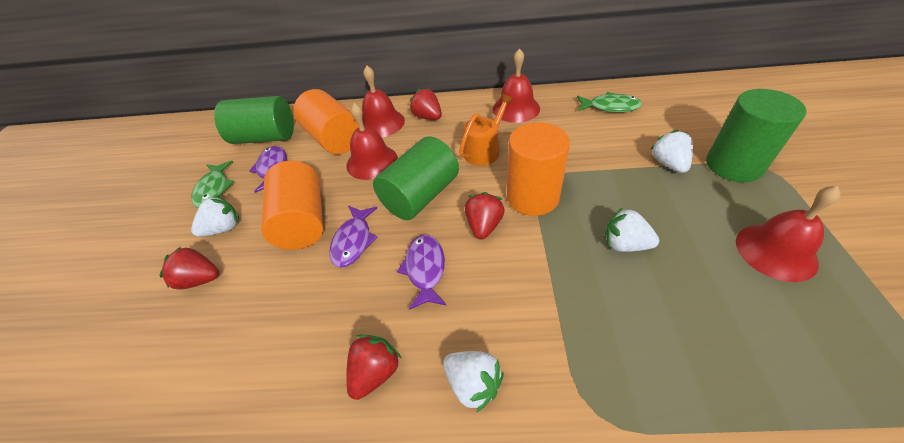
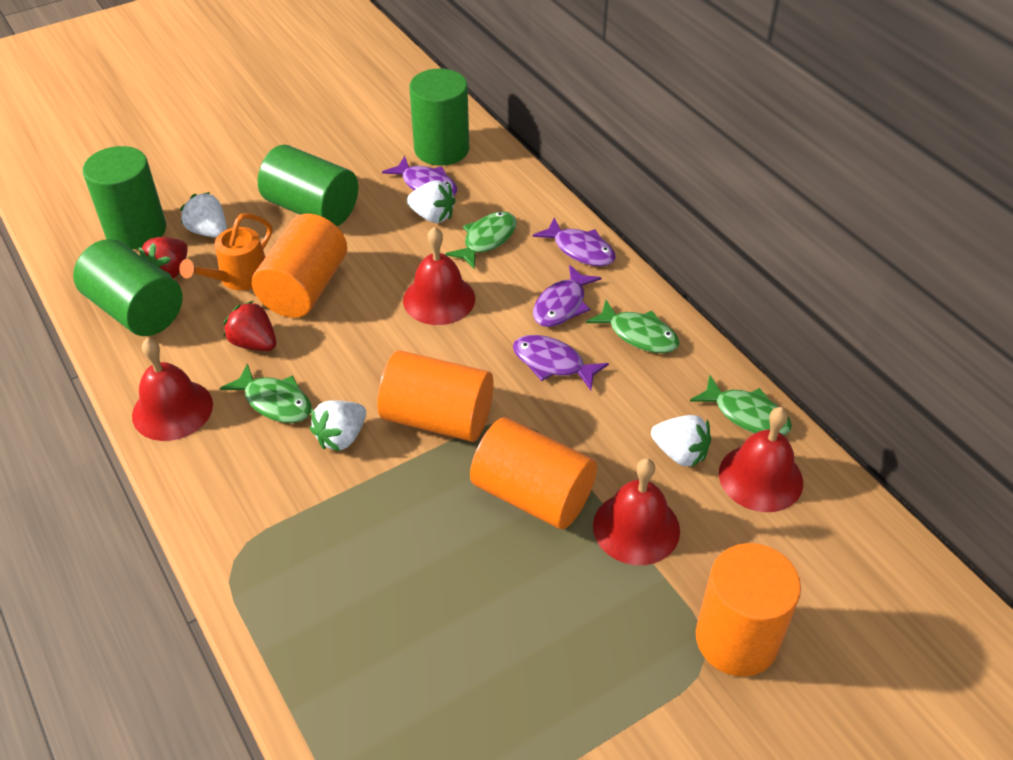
green cylinder: 3 -> 4
green fish: 2 -> 4
orange cylinder: 3 -> 4
purple fish: 3 -> 4
red strawberry: 4 -> 2

